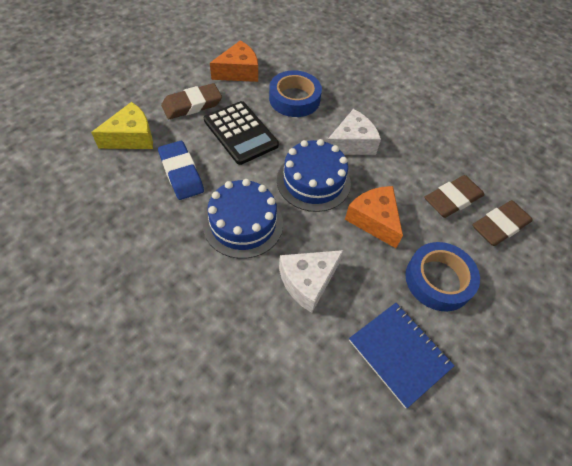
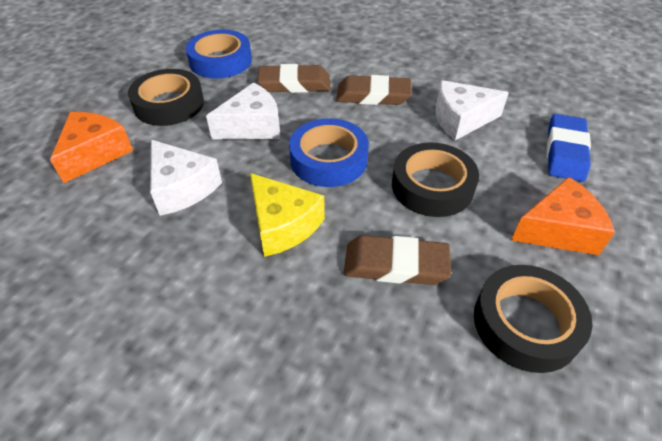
black calculator: 1 -> 0
black tape: 0 -> 3
blue cake: 2 -> 0
blue notebook: 1 -> 0
white cheese: 2 -> 3

